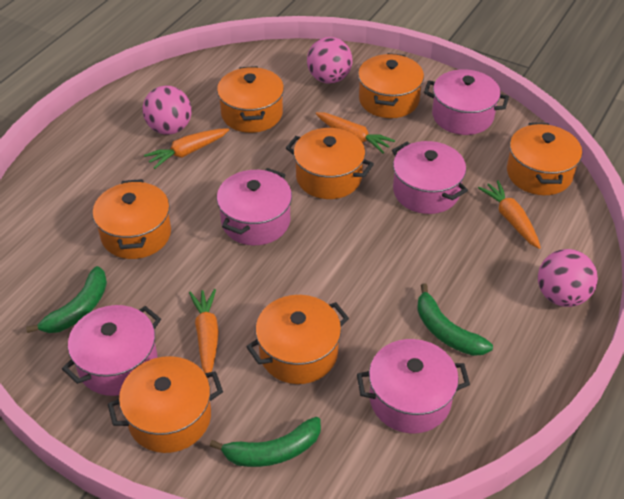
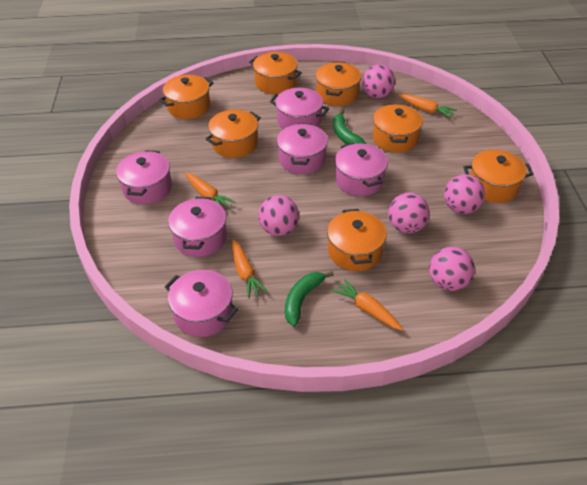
green banana: 3 -> 2
pink ball: 3 -> 5
pink pot: 5 -> 6

